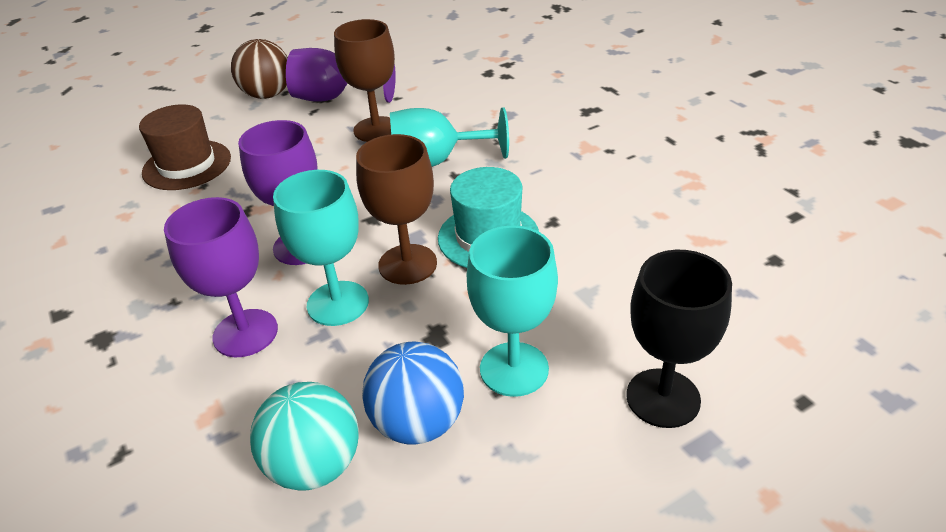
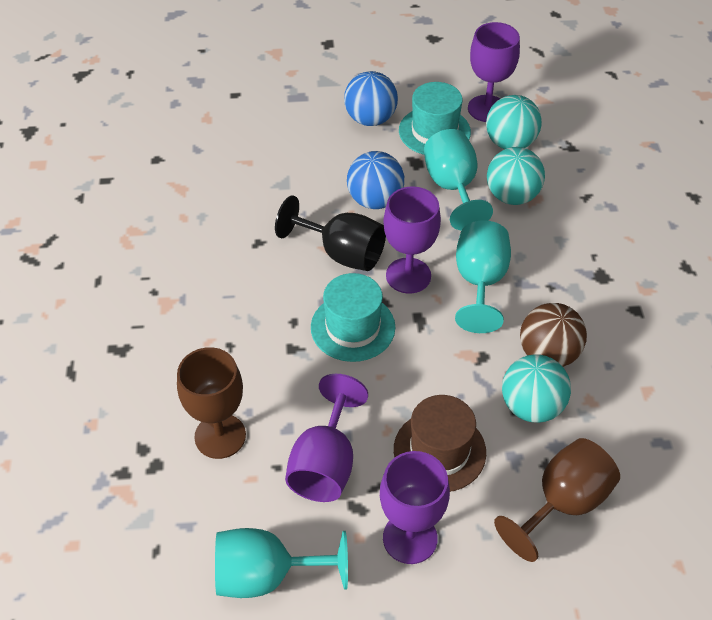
blue ball: 1 -> 2
purple goblet: 3 -> 4
turquoise ball: 1 -> 3
turquoise hat: 1 -> 2

